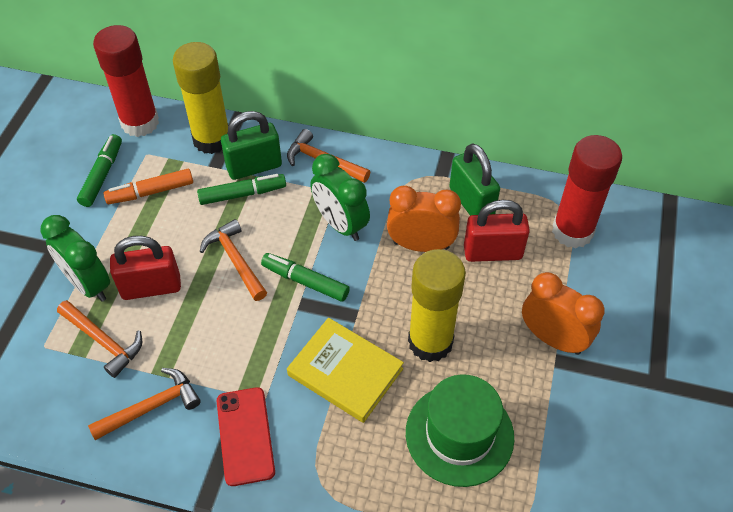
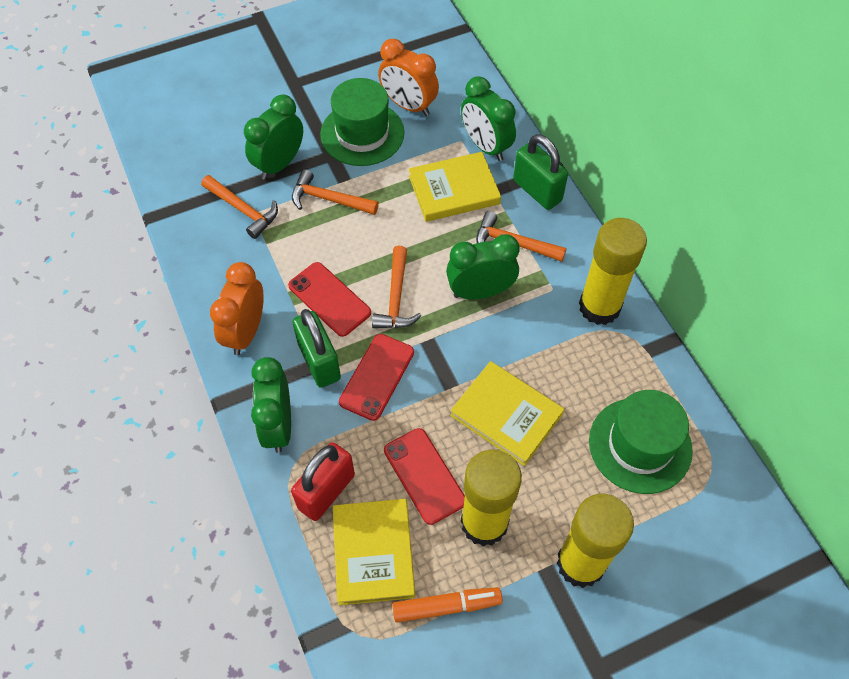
green clock: 2 -> 4
green hat: 1 -> 2
green marker: 3 -> 0
red glue stick: 2 -> 0
red padlock: 2 -> 1
red phone: 1 -> 3
yellow book: 1 -> 3
yellow glue stick: 2 -> 3

